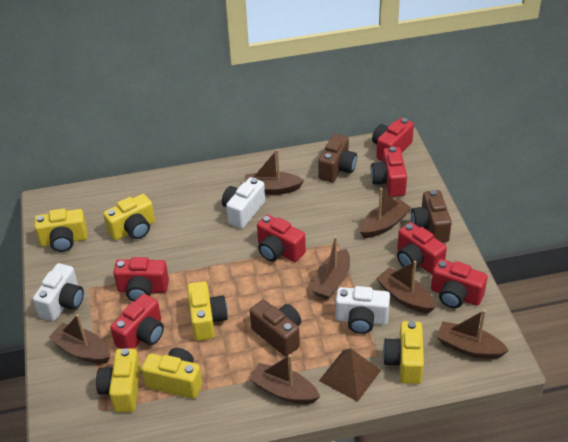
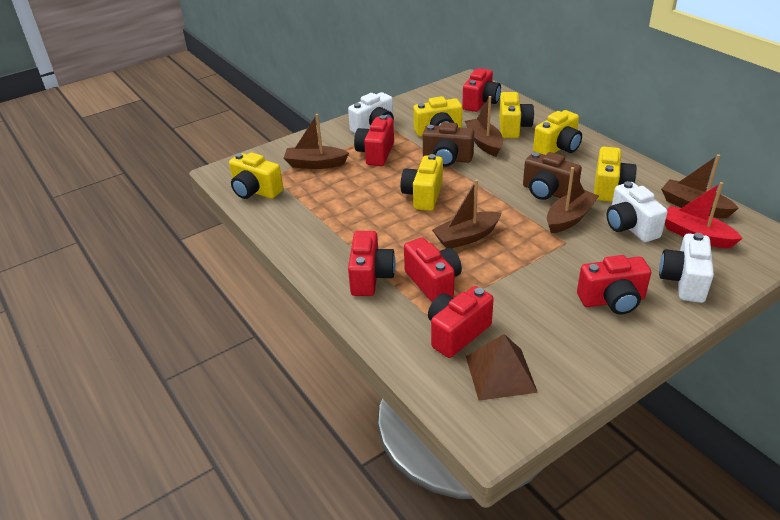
brown boat: 7 -> 5
brown camera: 3 -> 2
red boat: 0 -> 1
red camera: 7 -> 6

